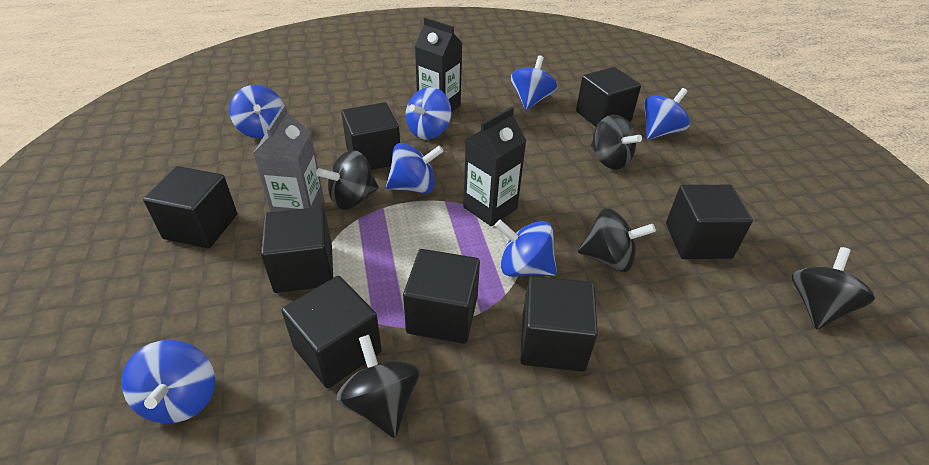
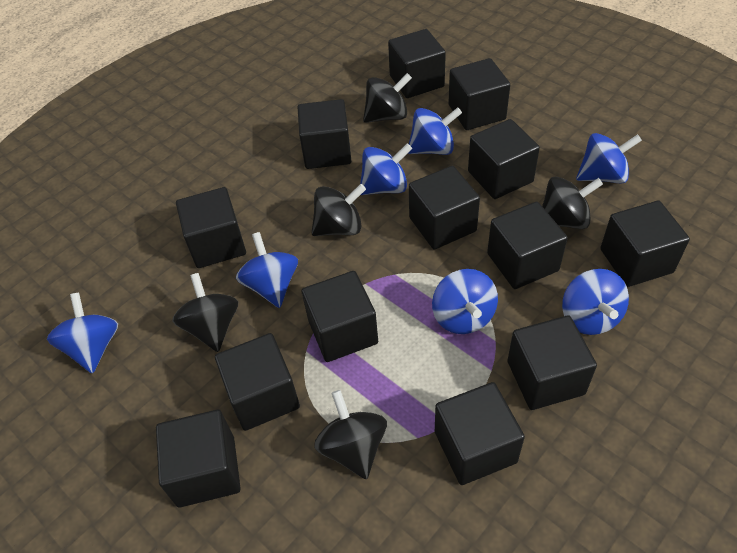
black carton: 2 -> 0
black cube: 8 -> 13
grey carton: 1 -> 0

